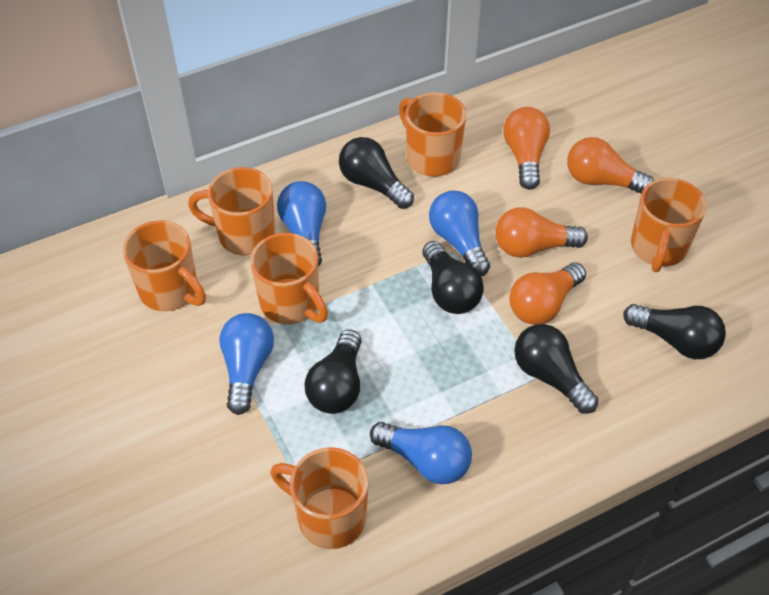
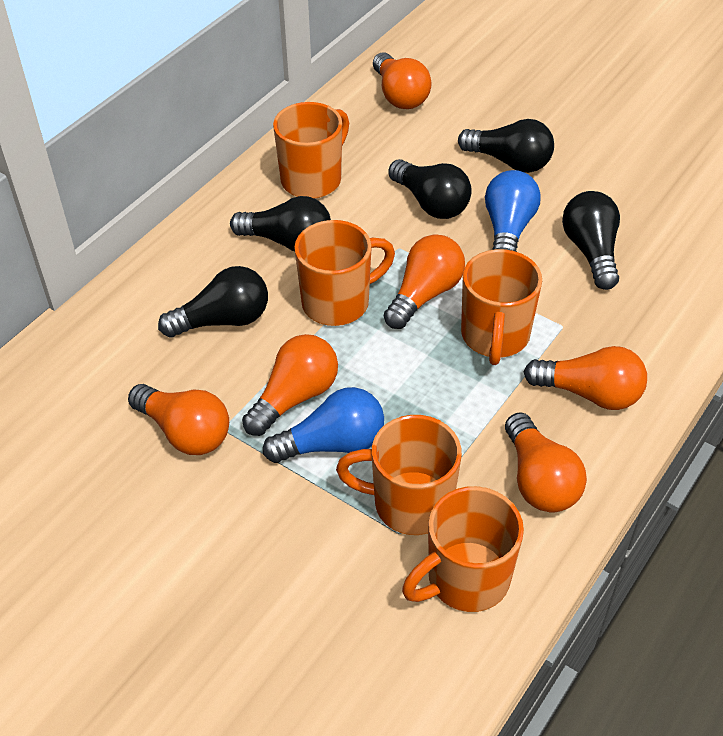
blue light bulb: 4 -> 2
orange light bulb: 4 -> 6
orange mug: 6 -> 5

